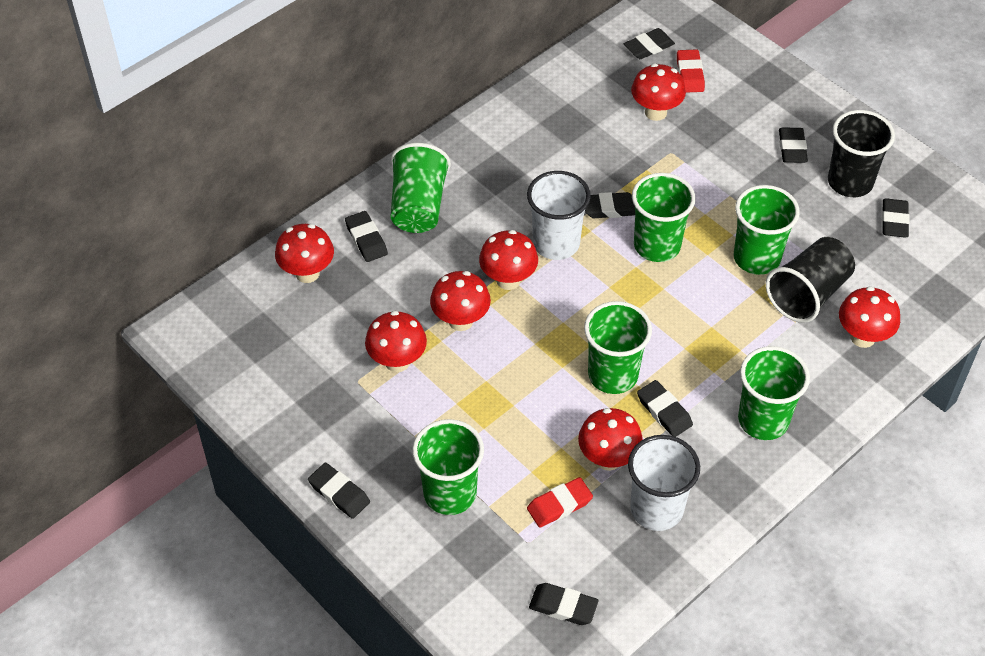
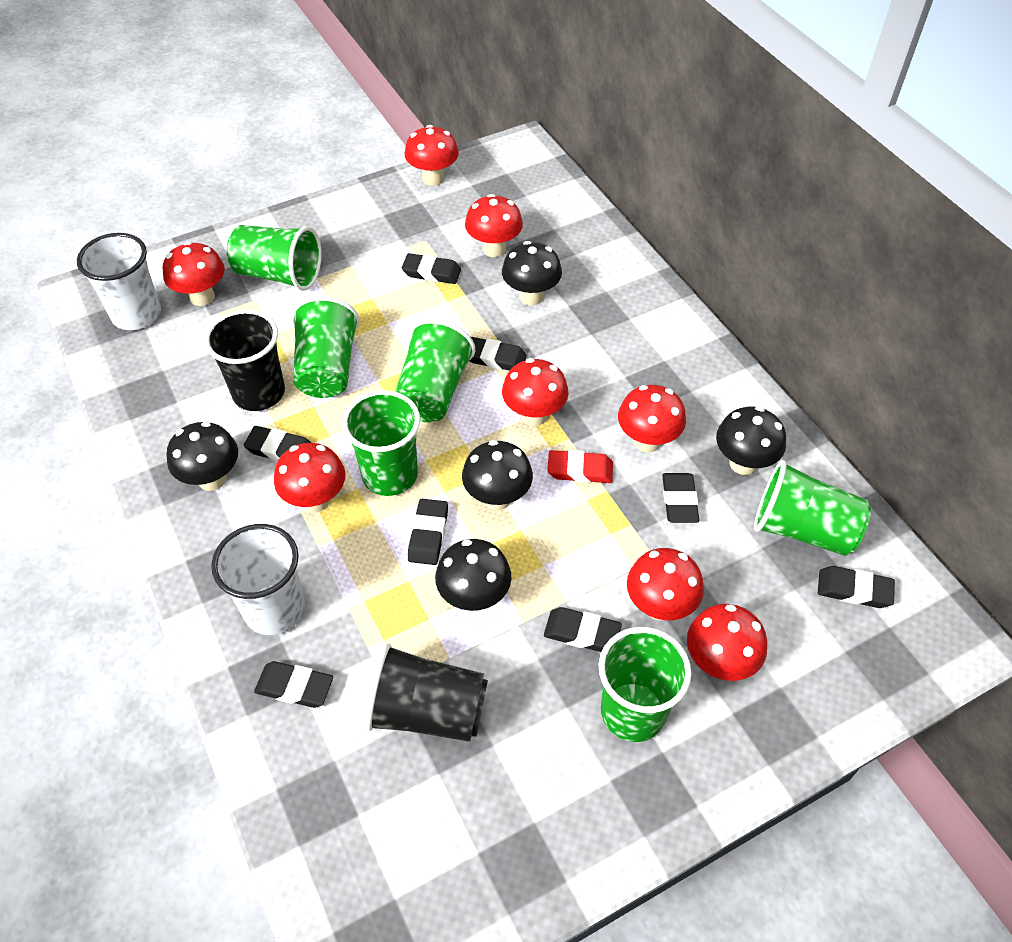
black mushroom: 0 -> 5
red eraser: 2 -> 1
red mushroom: 7 -> 8

